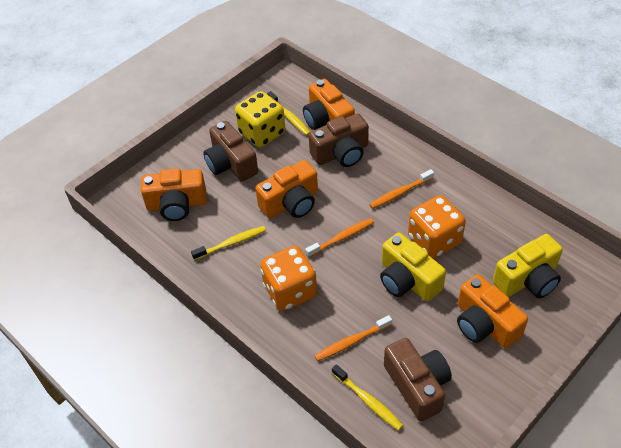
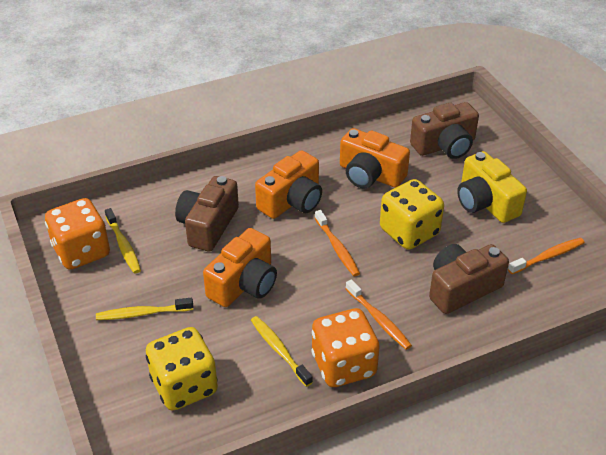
orange camera: 4 -> 3
yellow camera: 2 -> 1
yellow dice: 1 -> 2

